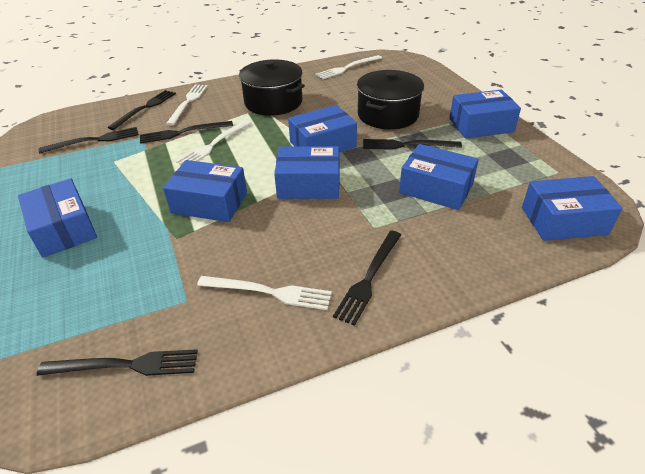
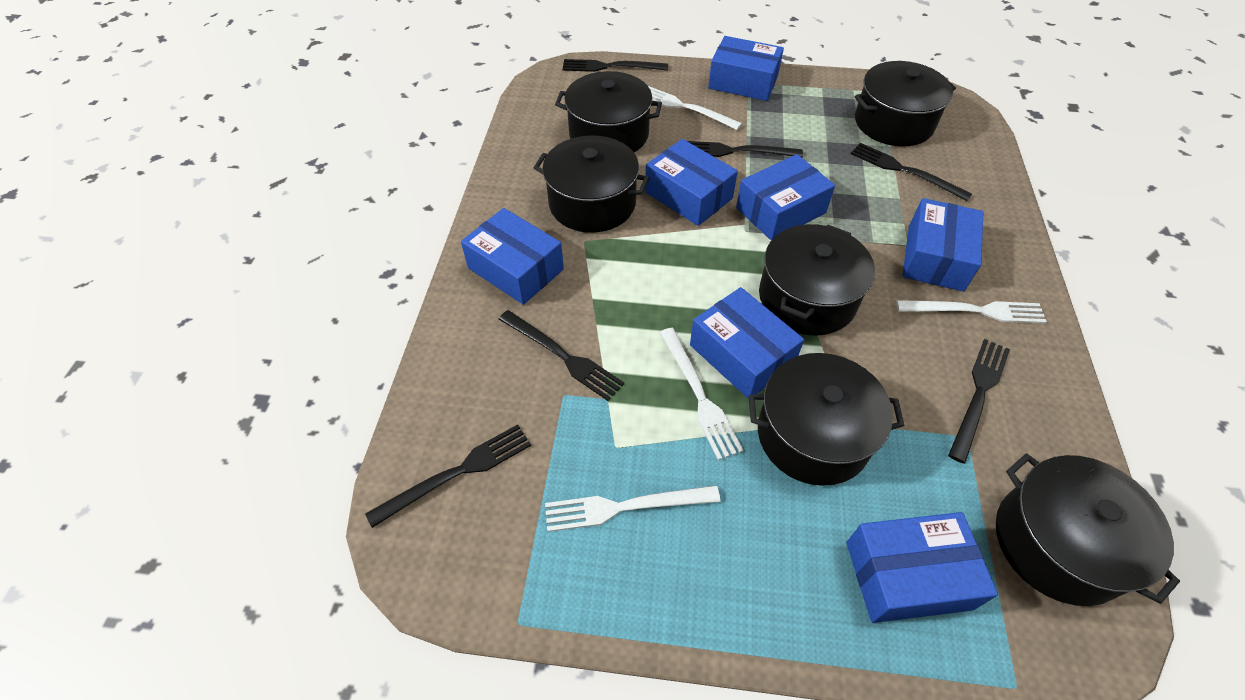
black pot: 2 -> 6

